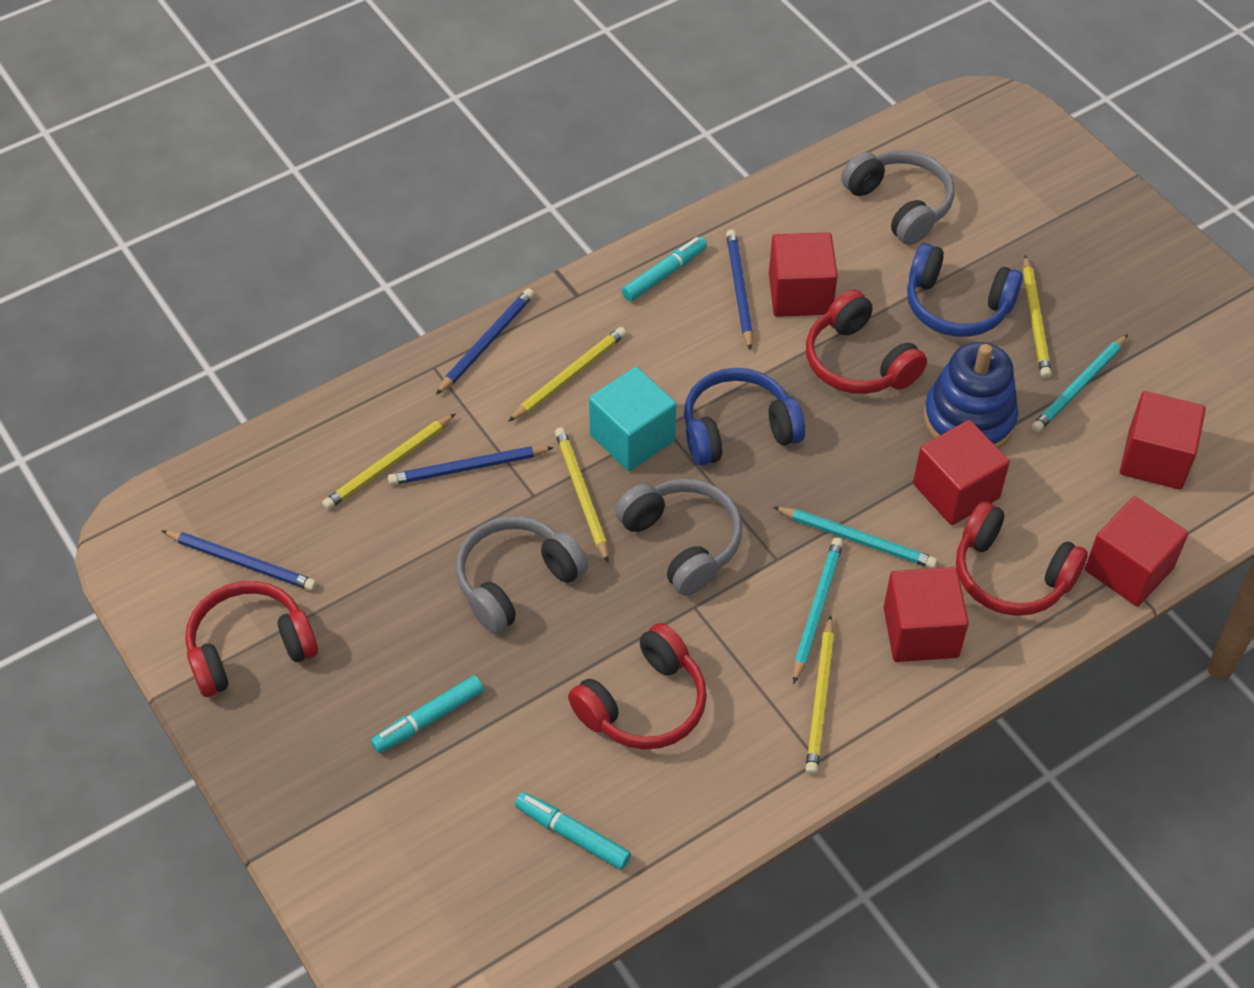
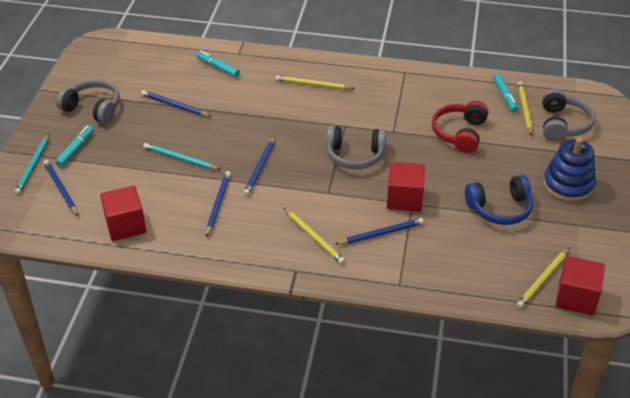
blue headphones: 2 -> 1
blue pencil: 4 -> 5
red cube: 5 -> 3
red headphones: 4 -> 1
turquoise cube: 1 -> 0
turquoise pencil: 3 -> 2
yellow pencil: 5 -> 4

